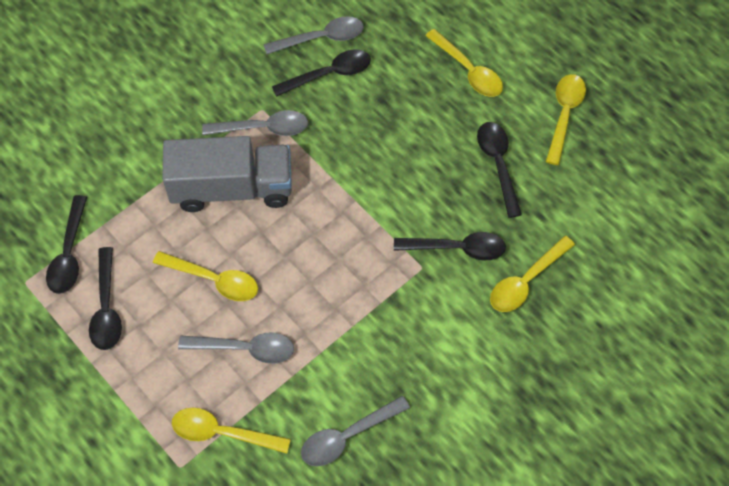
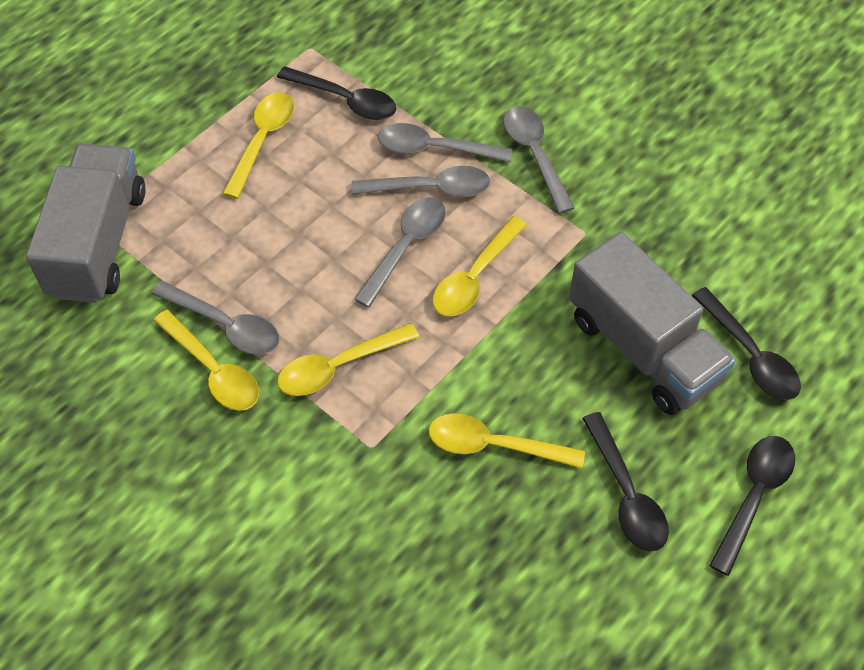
black spoon: 5 -> 4
grey spoon: 4 -> 5
grey truck: 1 -> 2

